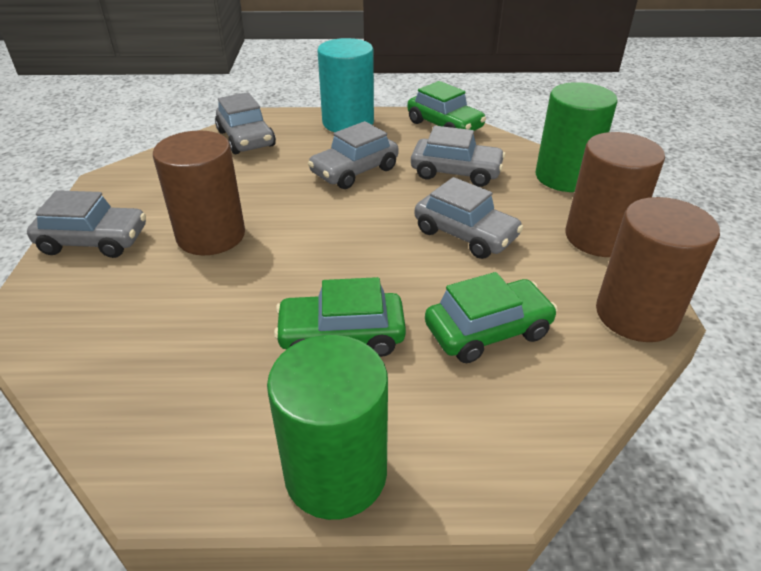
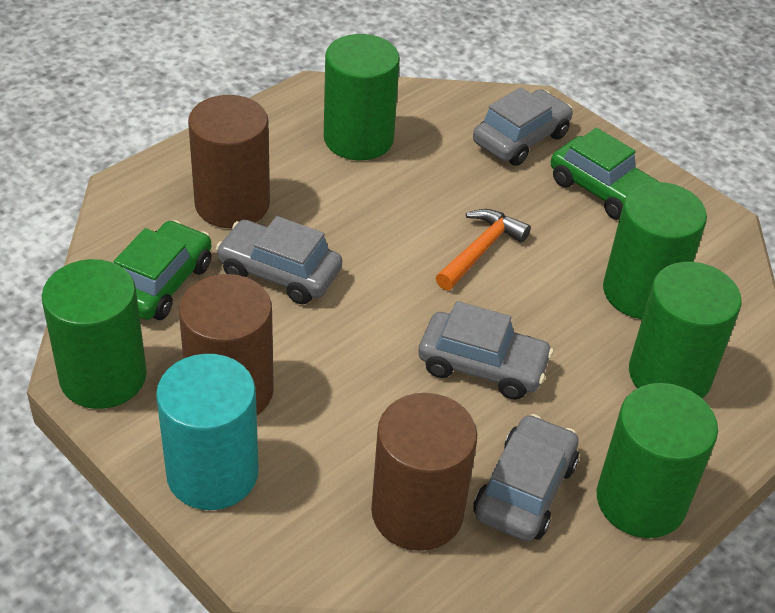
green car: 3 -> 2
green cylinder: 2 -> 5
grey car: 5 -> 4
orange hammer: 0 -> 1

